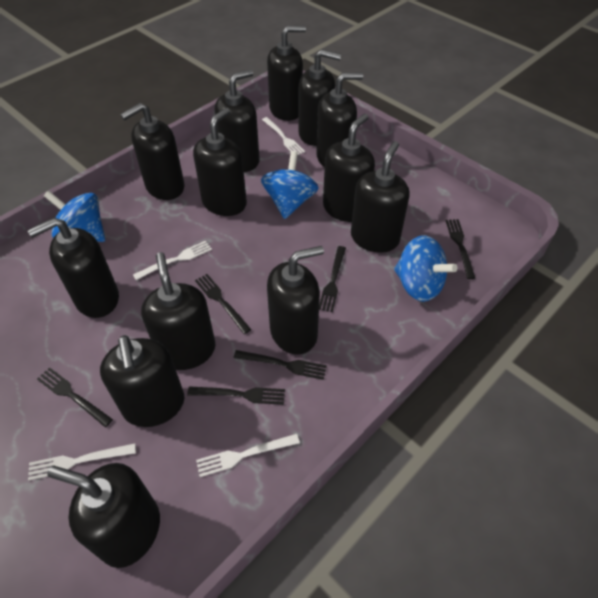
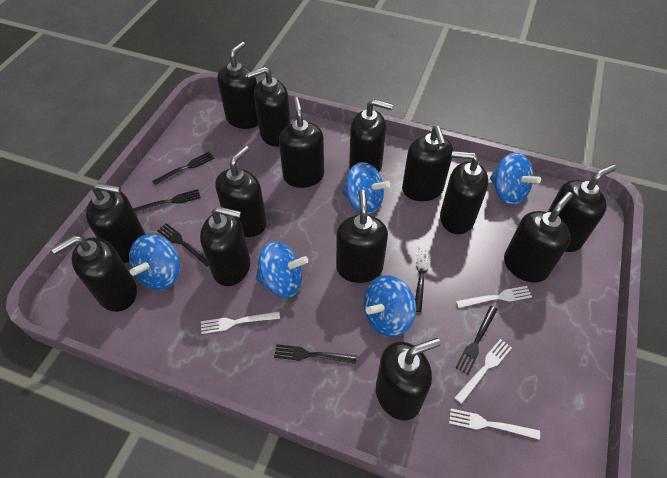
black soap dispenser: 13 -> 14
blue spinning top: 3 -> 5

